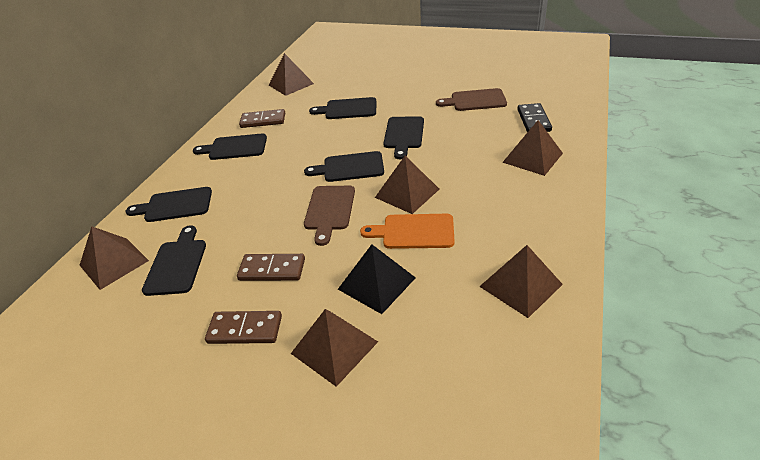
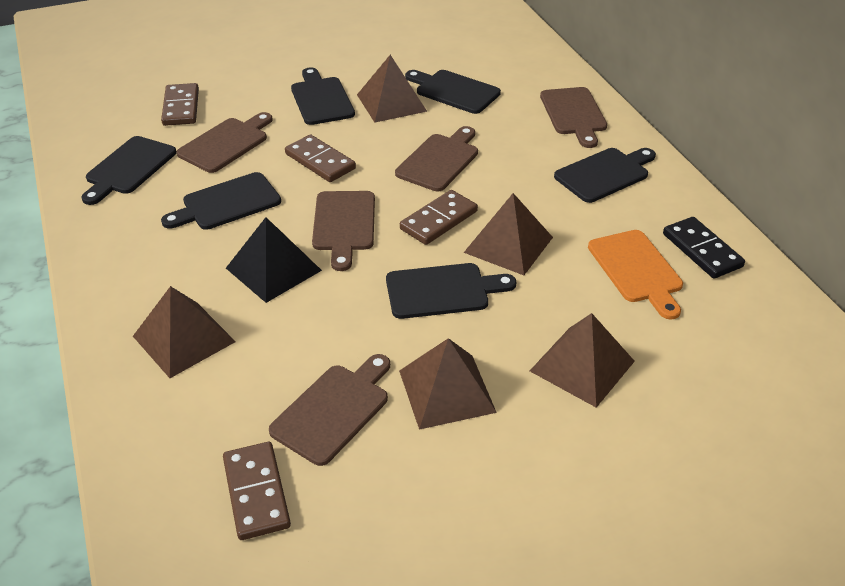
brown cutting board: 2 -> 5
brown domino: 3 -> 4
brown pyramid: 6 -> 5

